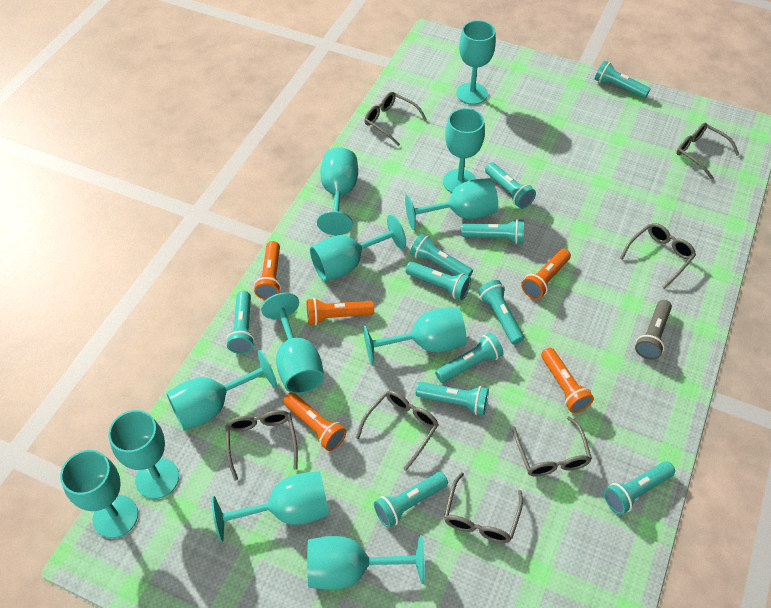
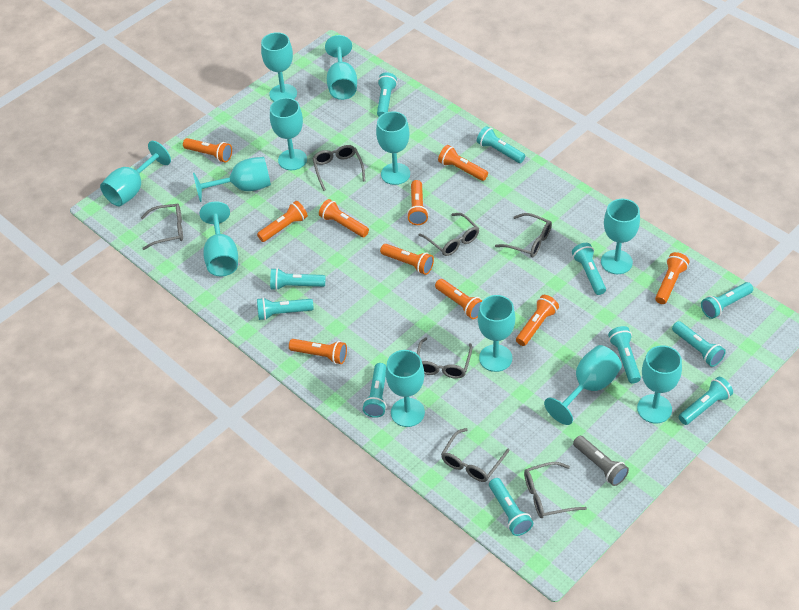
orange flashlight: 5 -> 10

